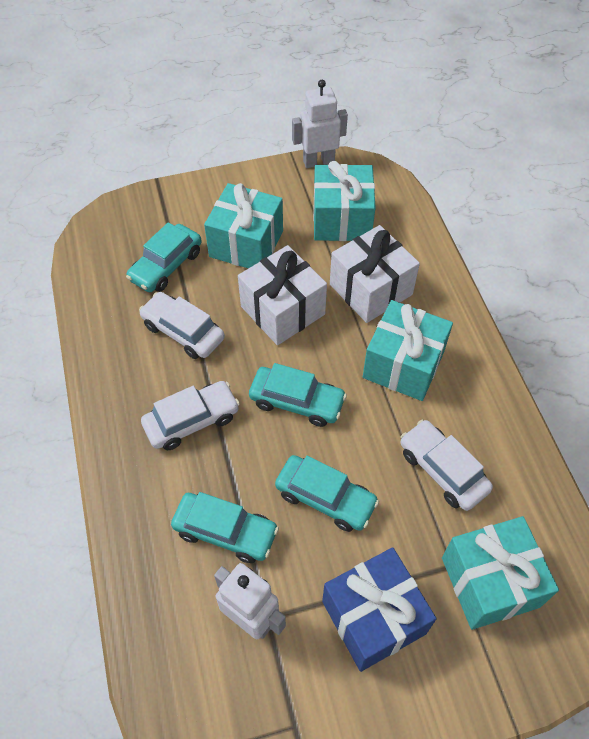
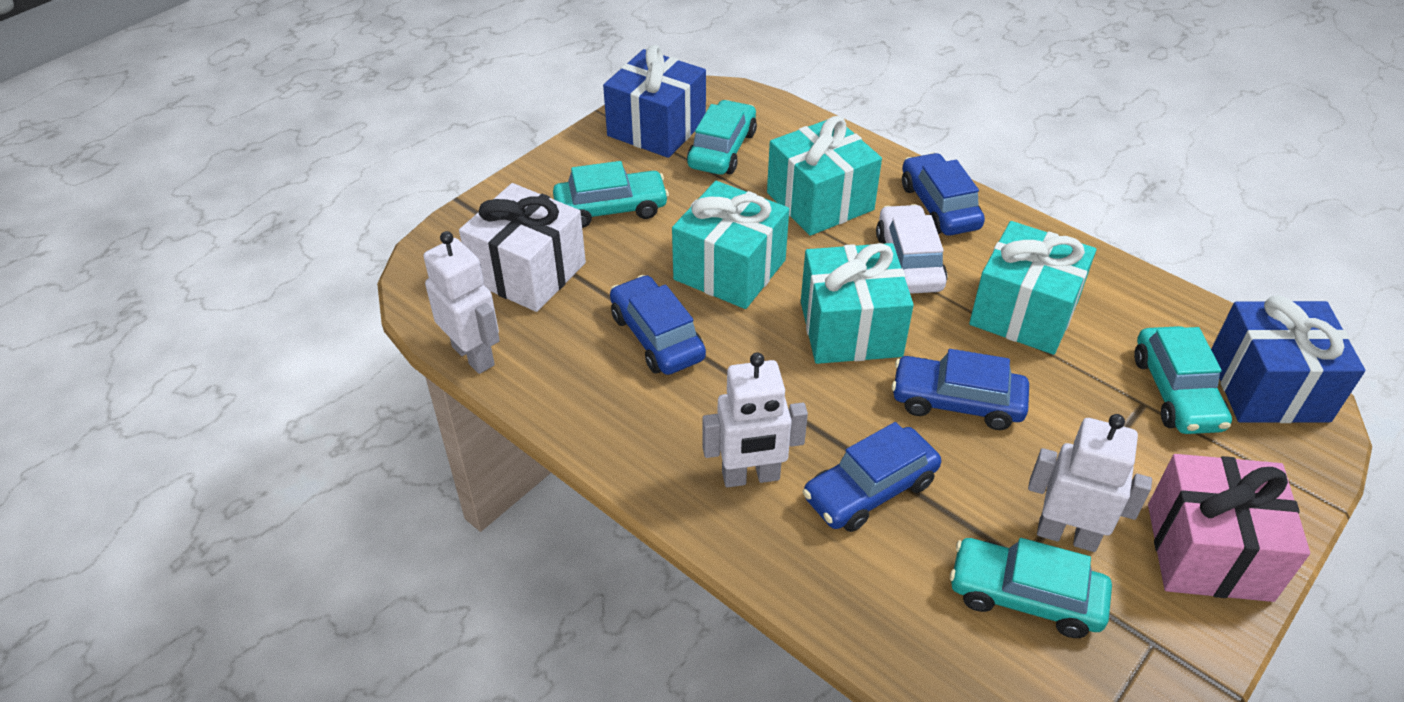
blue car: 0 -> 4
blue gift: 1 -> 2
pink gift: 0 -> 1
white car: 3 -> 1
white gift: 2 -> 1
white robot: 2 -> 3

